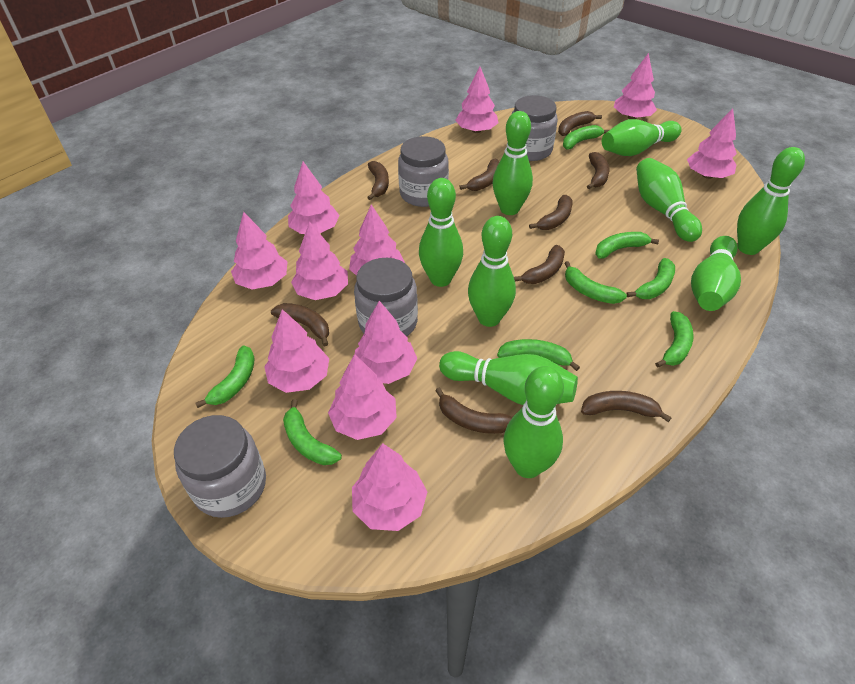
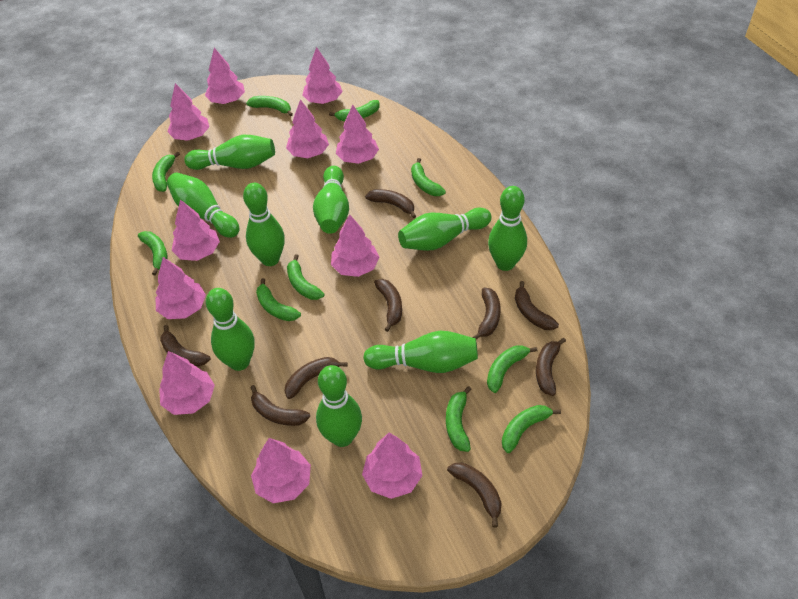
green banana: 8 -> 10
grey jar: 4 -> 0

